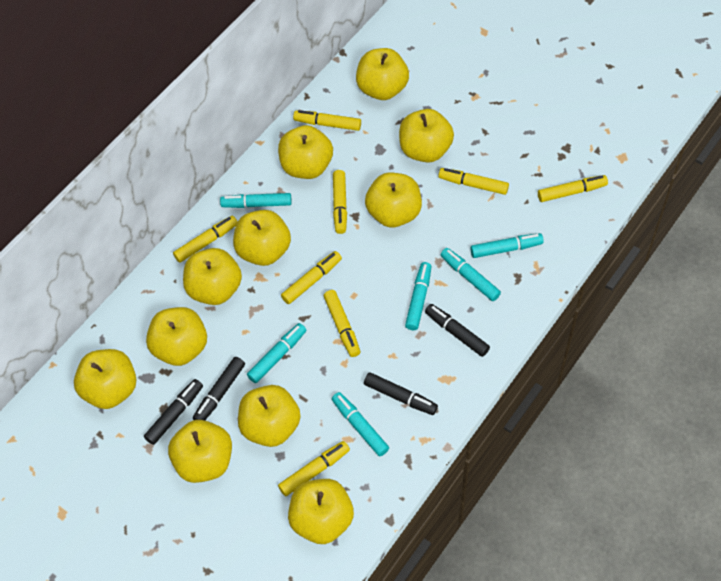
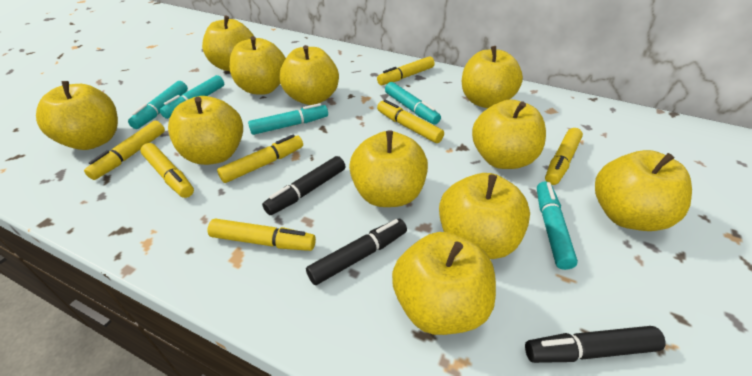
black marker: 4 -> 3
turquoise marker: 6 -> 5
yellow marker: 8 -> 7

